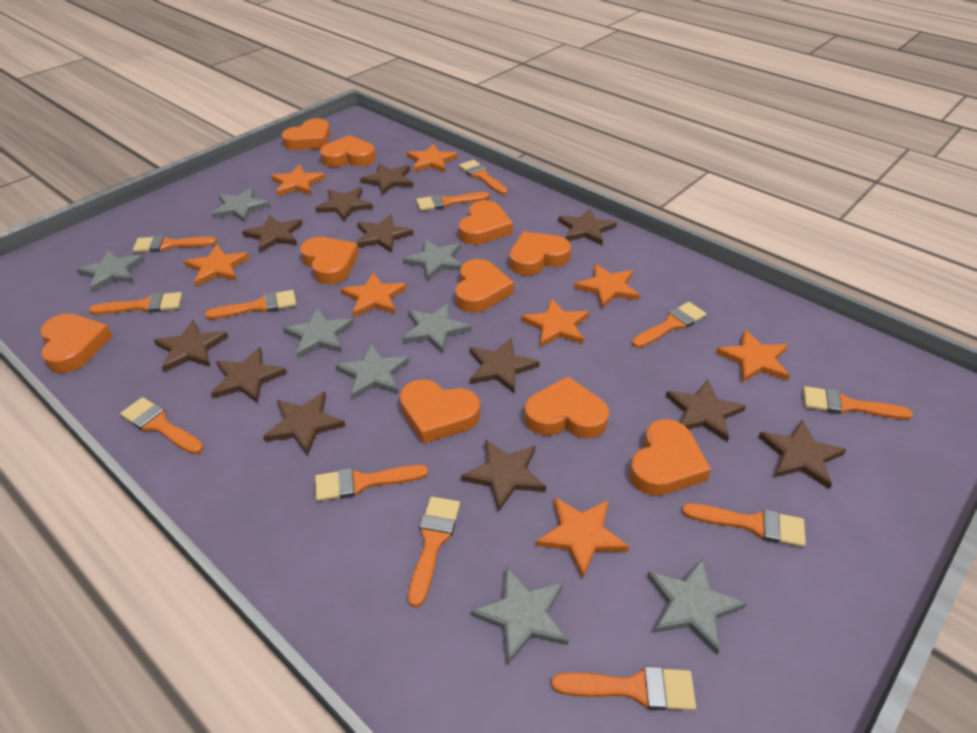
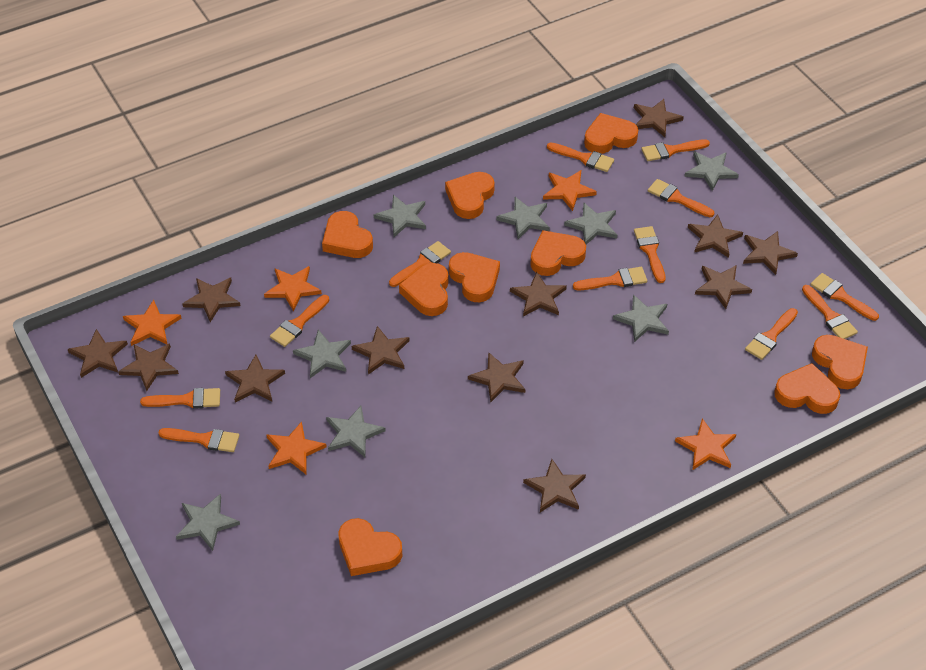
orange heart: 10 -> 9
orange star: 8 -> 5

